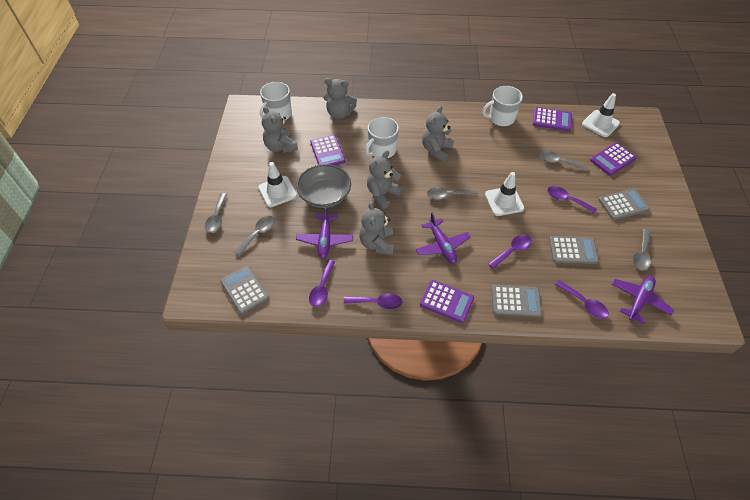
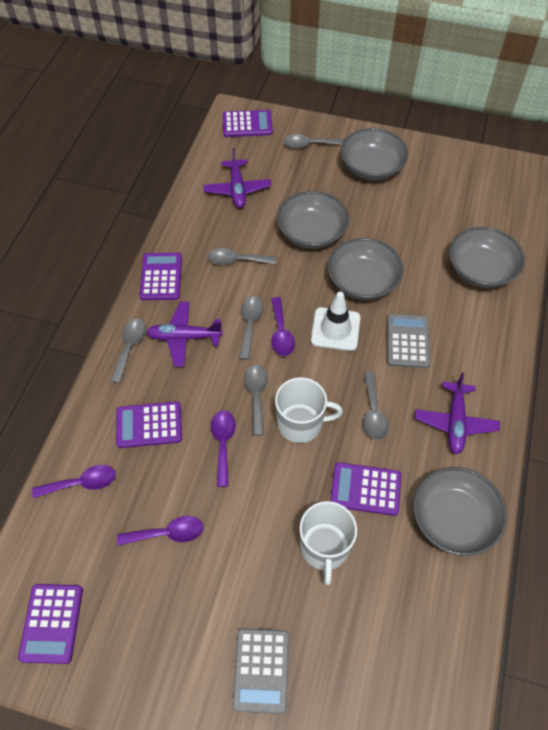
grey bowl: 1 -> 5
grey calculator: 4 -> 2
grey spoon: 5 -> 6
grey teddy bear: 5 -> 0
purple calculator: 4 -> 5
purple spoon: 5 -> 4
white mug: 3 -> 2
white traffic cone: 3 -> 1

